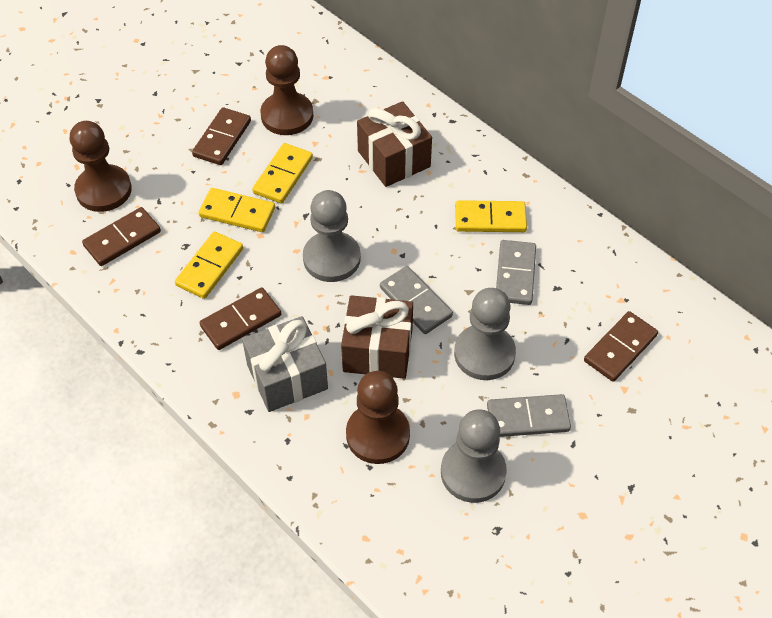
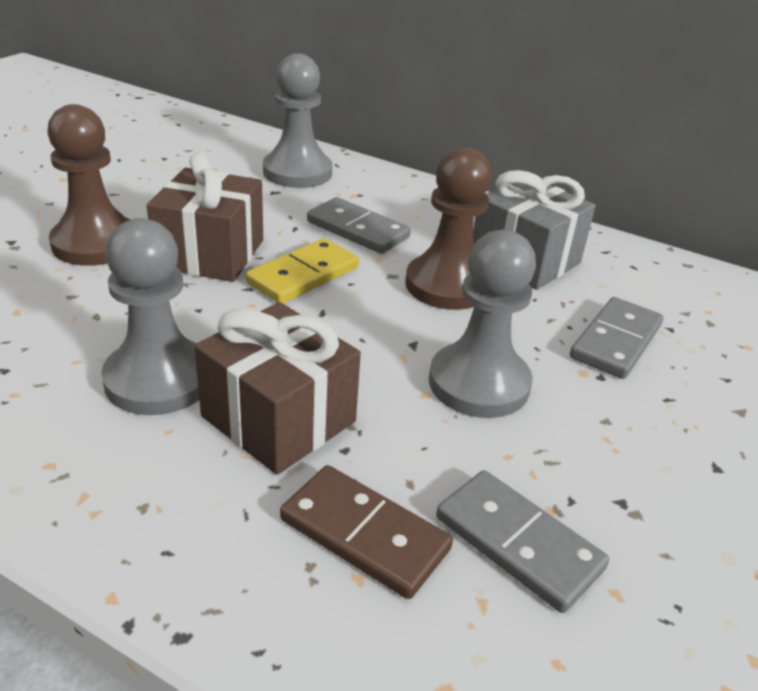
brown domino: 4 -> 1
brown pawn: 3 -> 2
yellow domino: 4 -> 1

